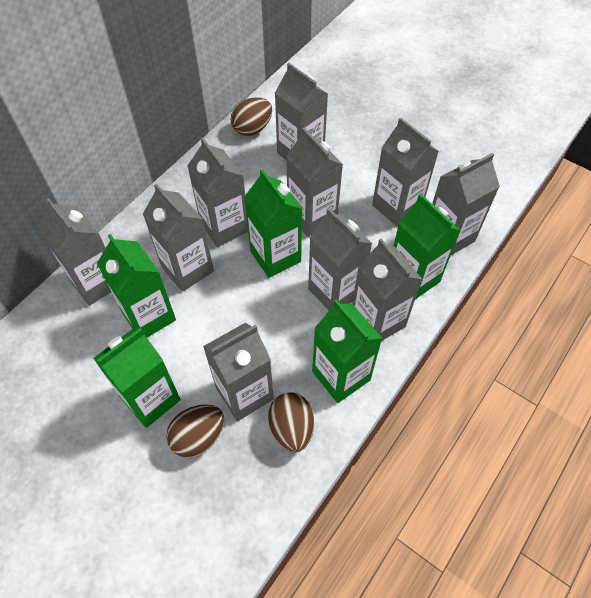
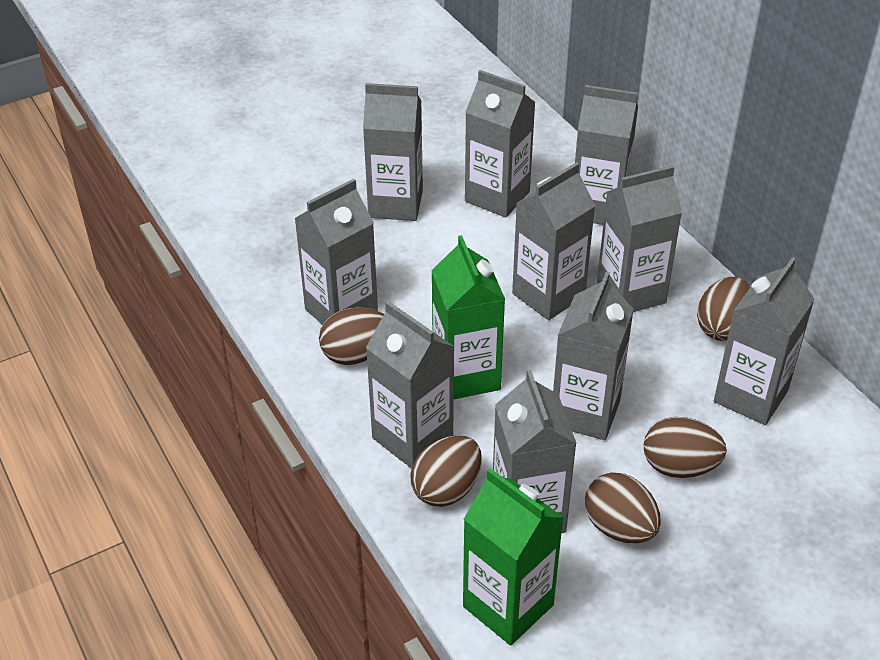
brown egg: 3 -> 5
green carton: 5 -> 2

